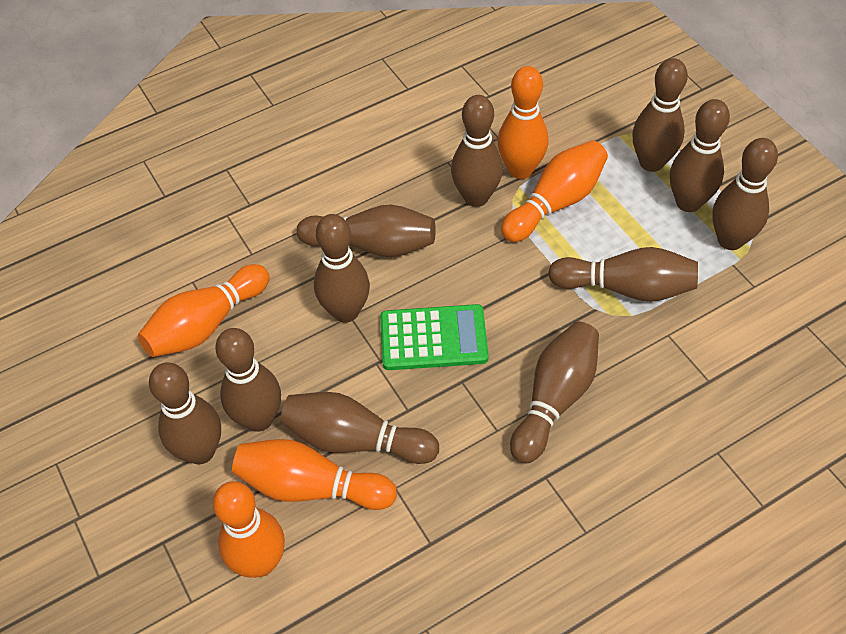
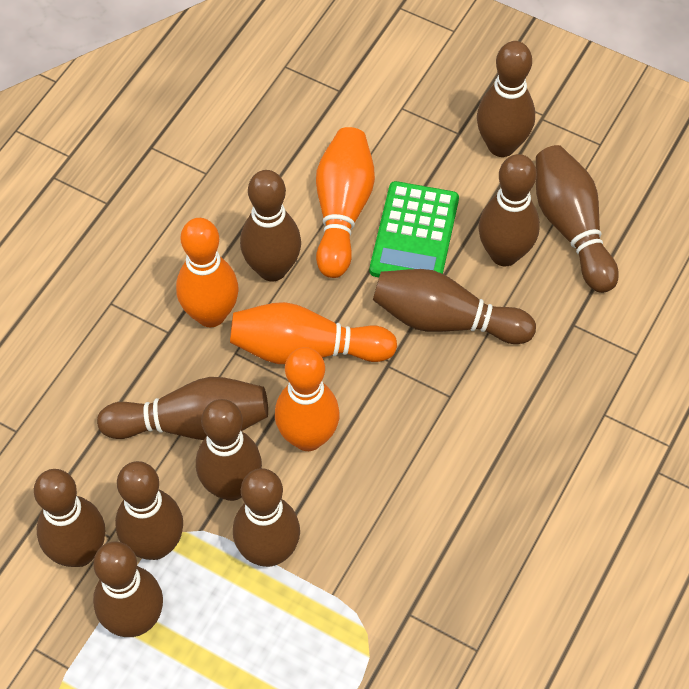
orange bowling pin: 5 -> 4

